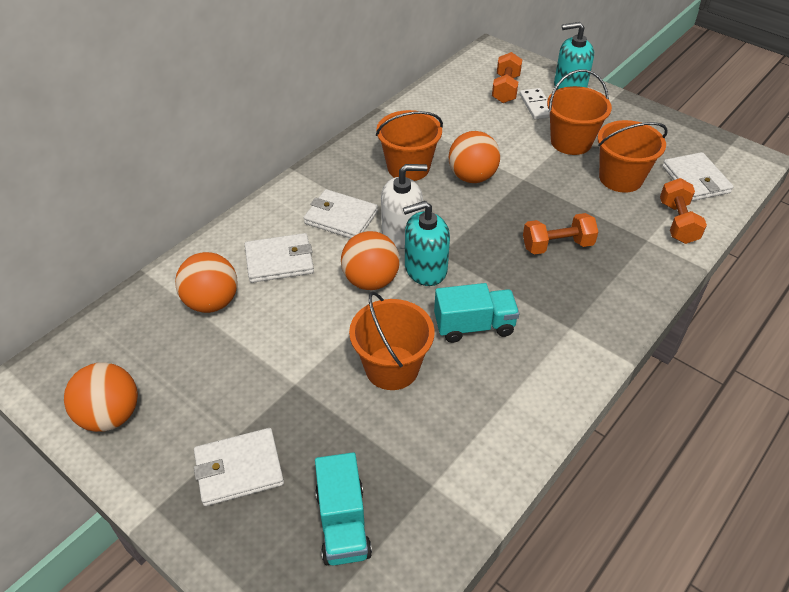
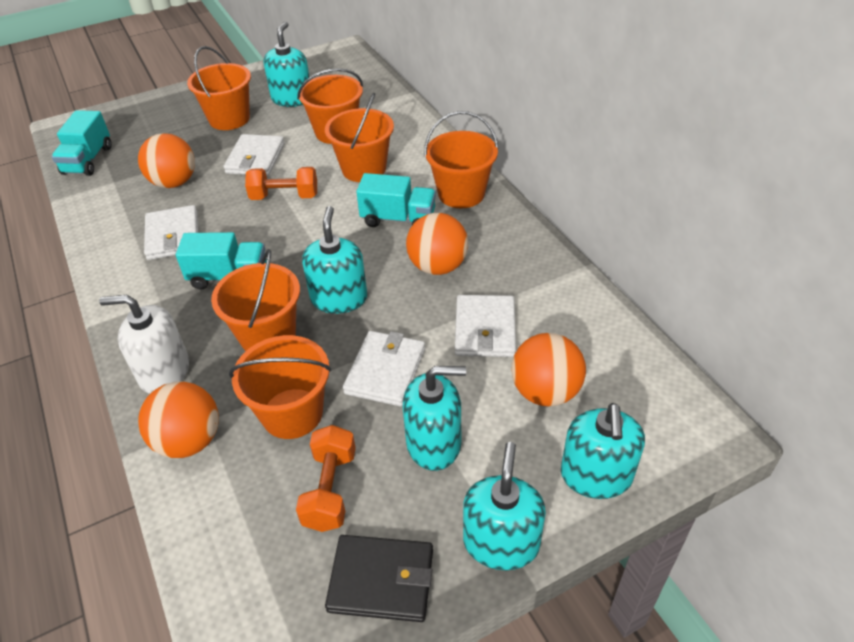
black wallet: 0 -> 1
orange bucket: 4 -> 6
orange dumbbell: 3 -> 2
turquoise soap dispenser: 2 -> 5
turquoise truck: 2 -> 3
white domino: 1 -> 0

